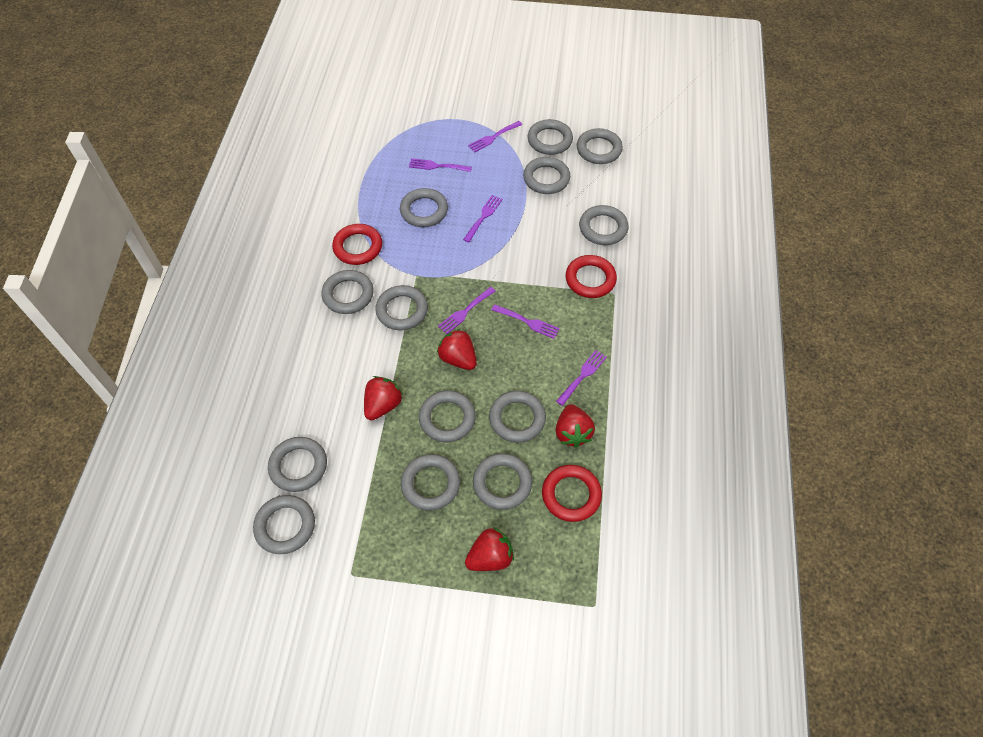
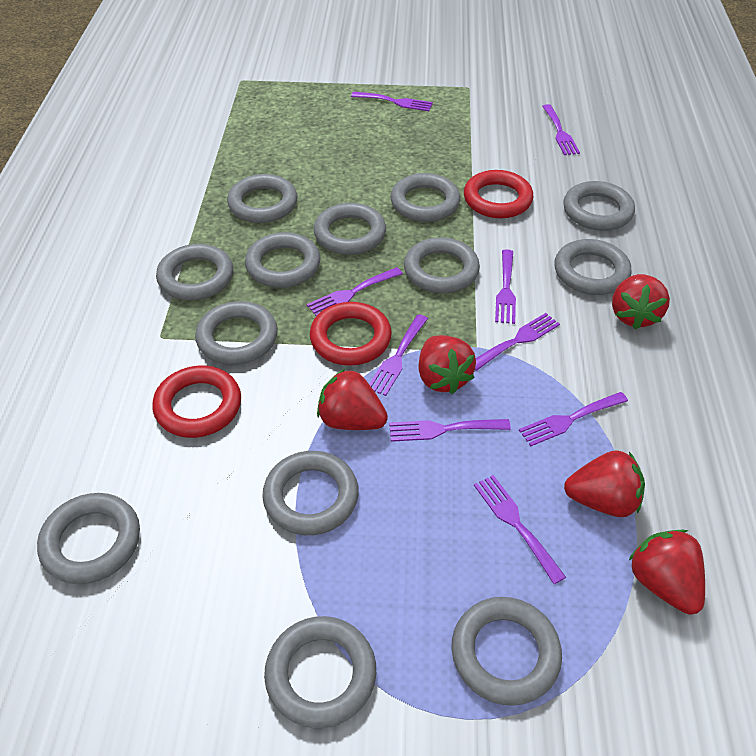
purple fork: 6 -> 9
red strawberry: 4 -> 5

